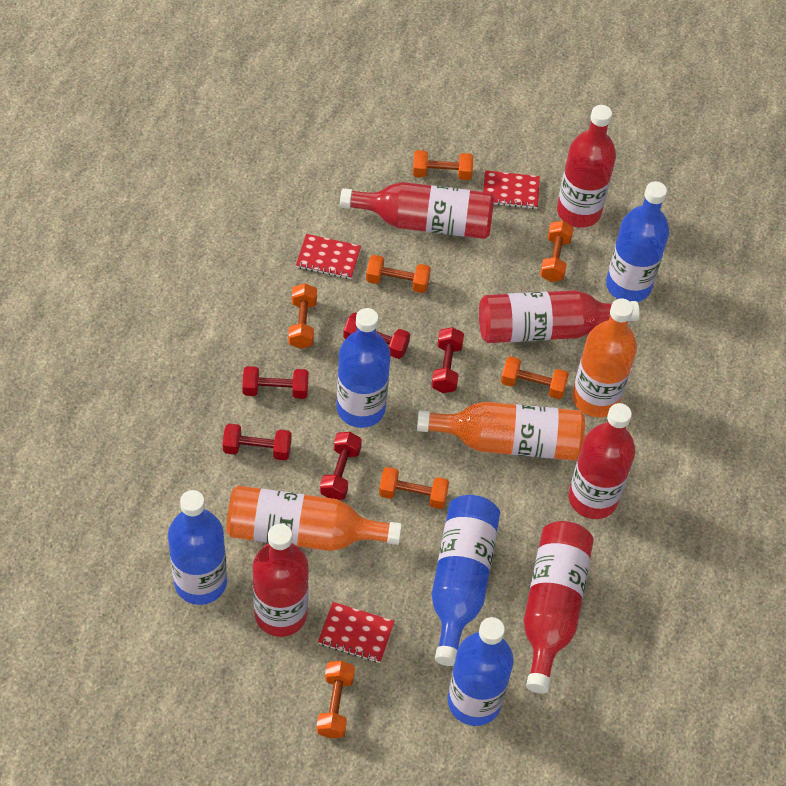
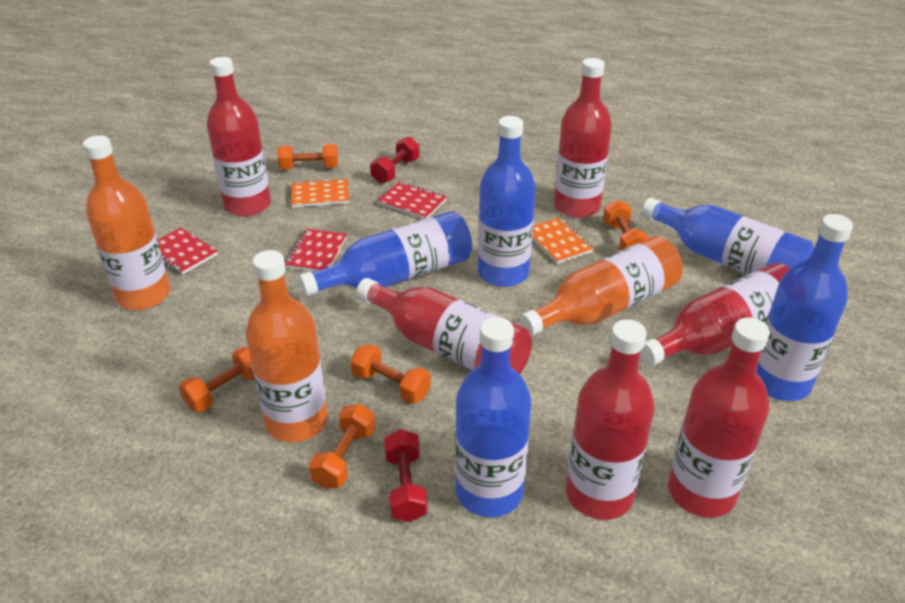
orange dumbbell: 7 -> 5
orange notebook: 0 -> 2
red dumbbell: 5 -> 2

